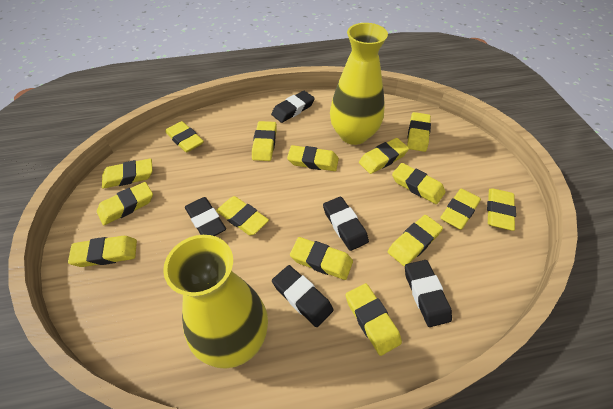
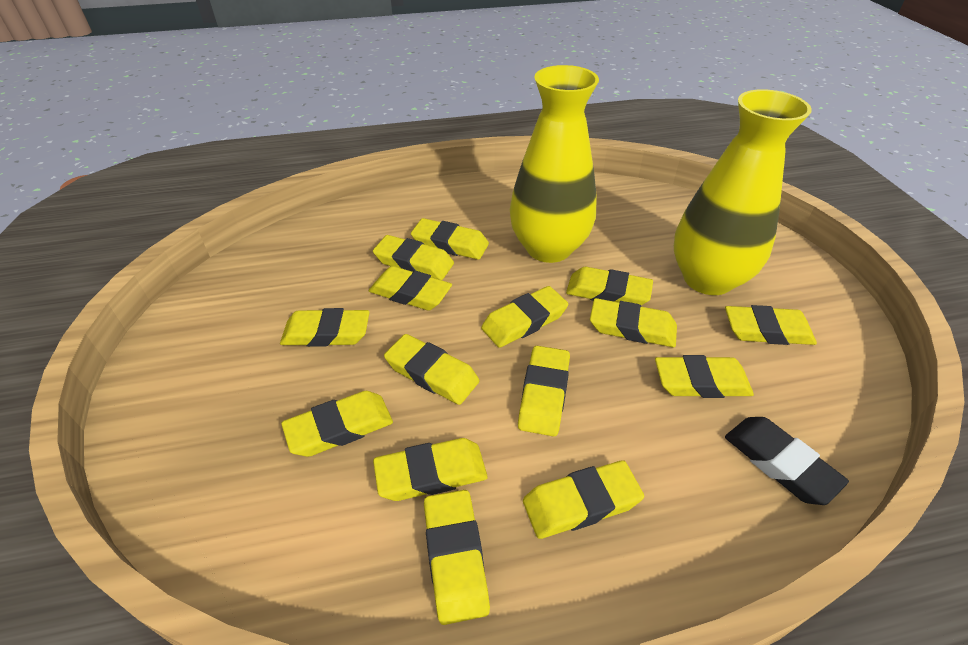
black eraser: 5 -> 1

